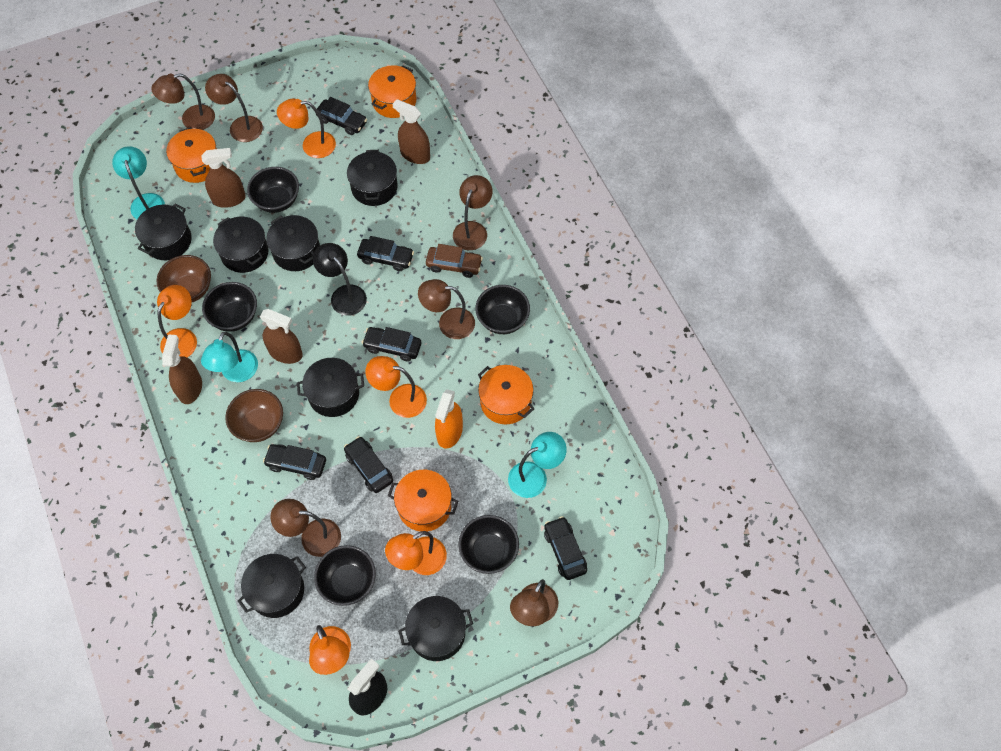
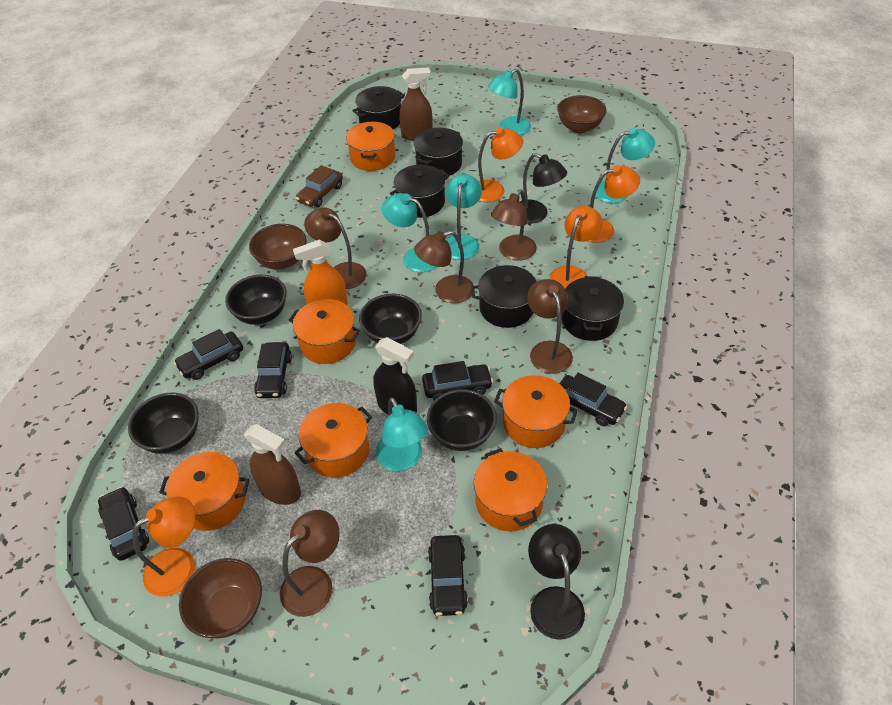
black bowl: 5 -> 4
black lamp: 1 -> 2
black pot: 7 -> 5
brown bowl: 2 -> 3
brown lamp: 6 -> 5
brown spray bottle: 4 -> 2
orange lamp: 5 -> 4
orange pot: 4 -> 6
turquoise lamp: 3 -> 5

